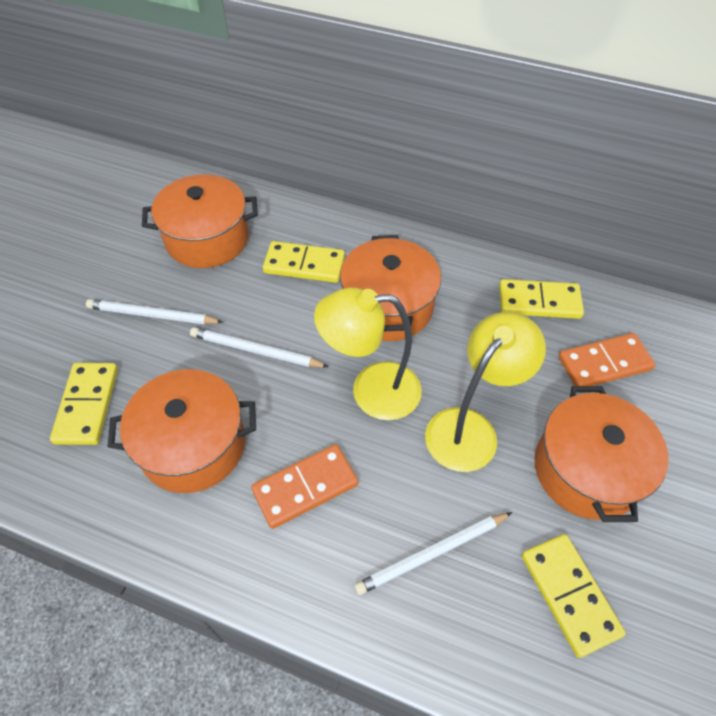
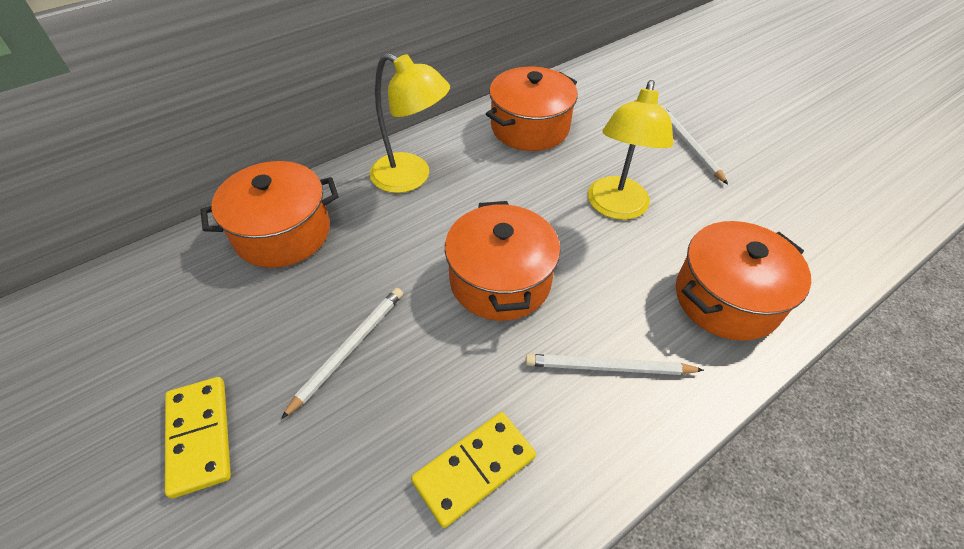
orange domino: 2 -> 0
yellow domino: 4 -> 2

